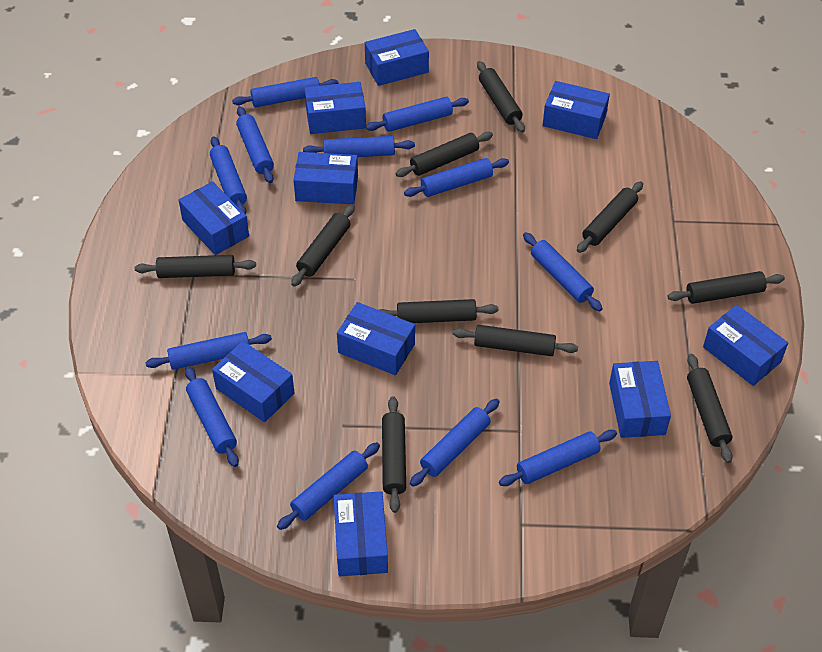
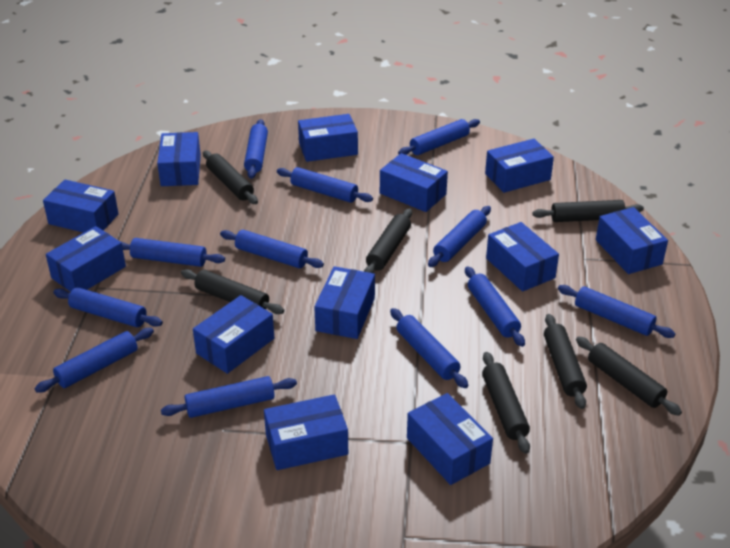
black rolling pin: 10 -> 7
blue box: 10 -> 12

